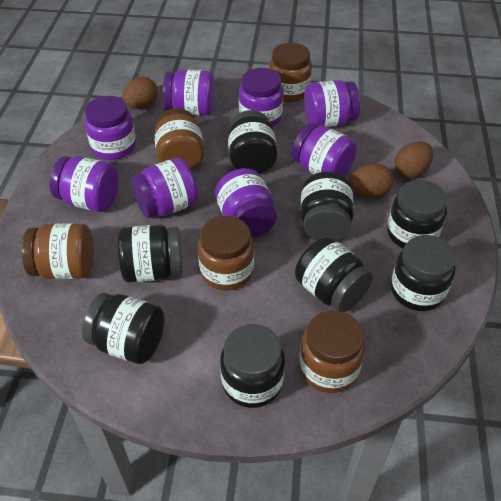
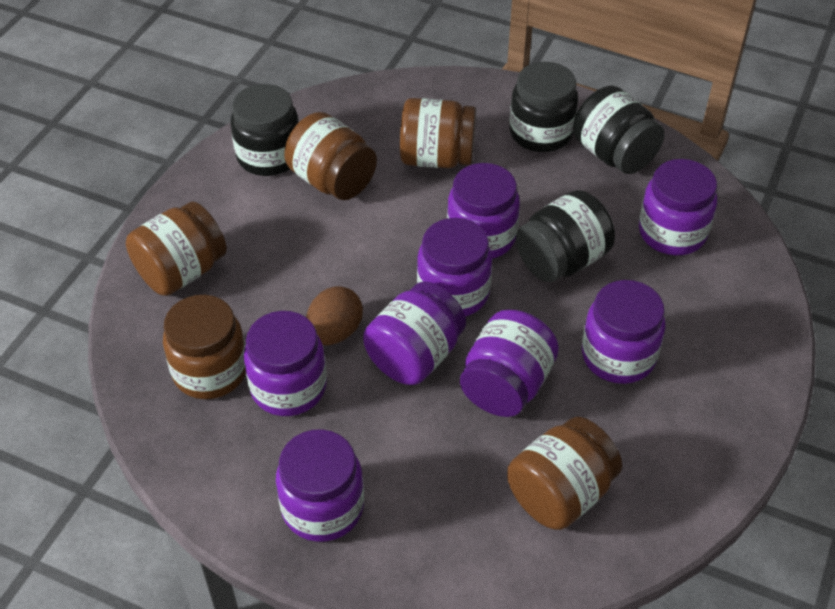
black jar: 8 -> 4
brown egg: 3 -> 1

